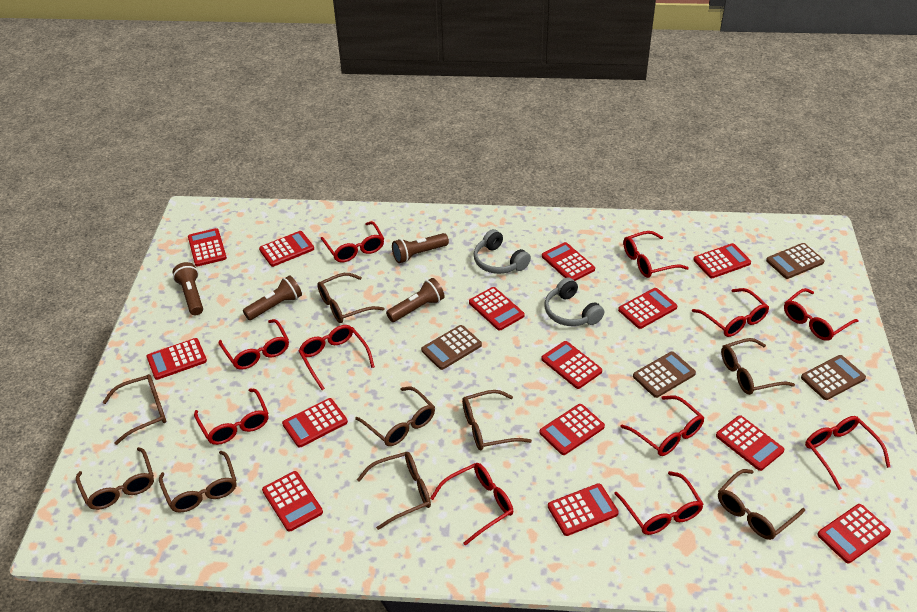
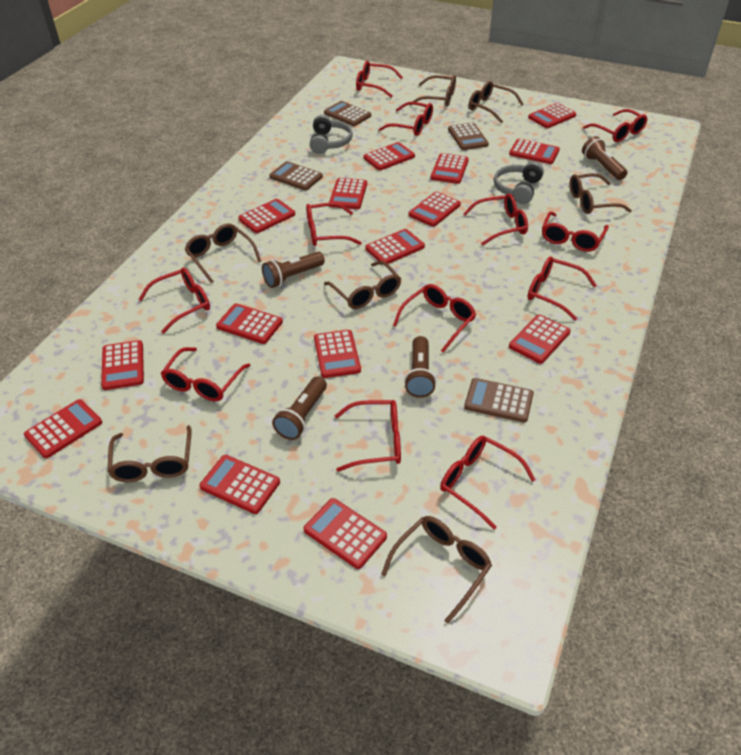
brown glasses: 9 -> 7
red calculator: 14 -> 15
red glasses: 11 -> 12

